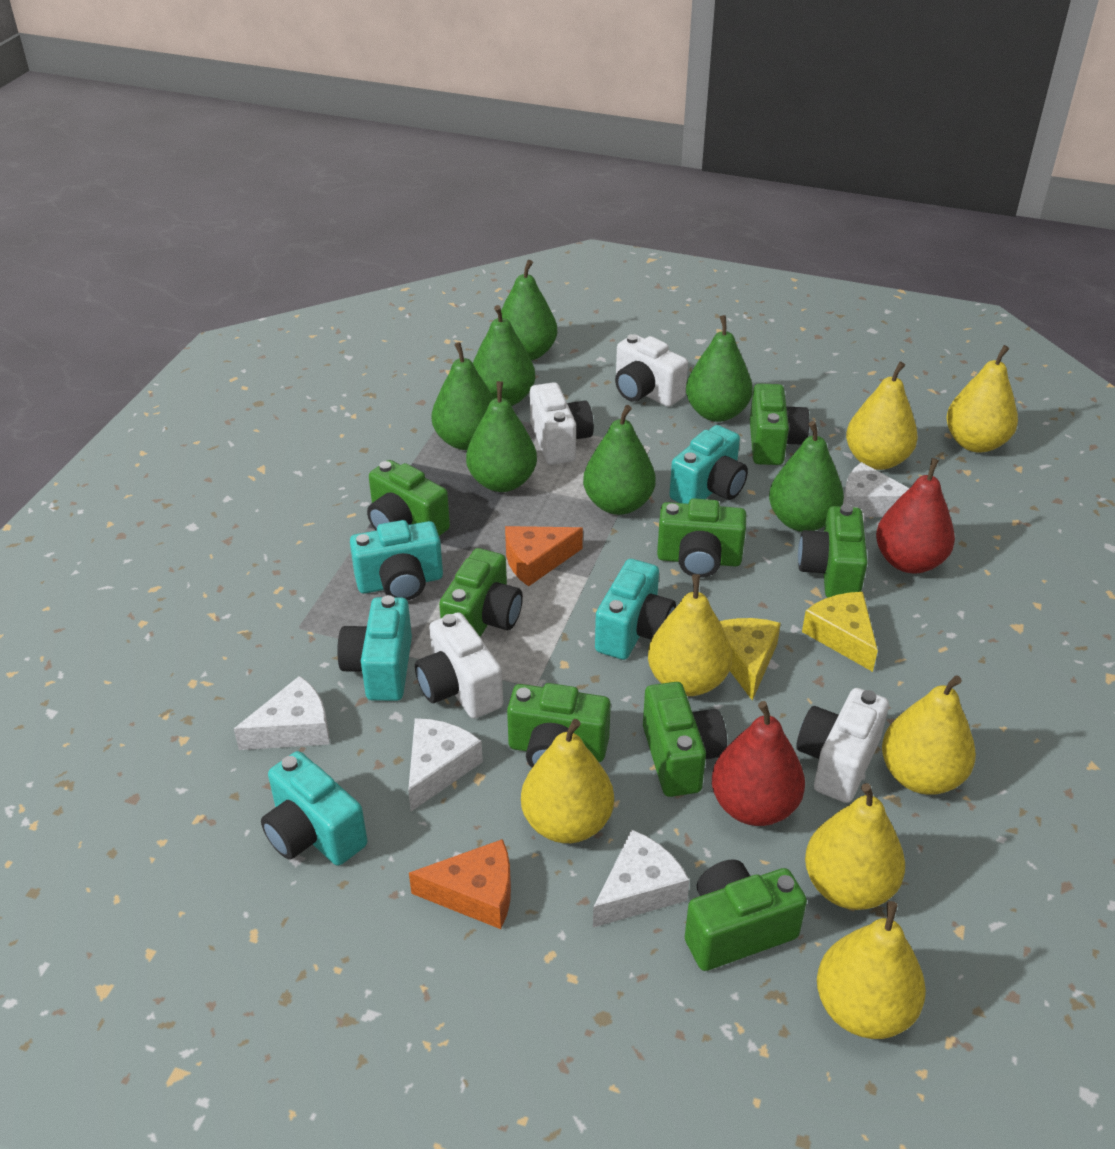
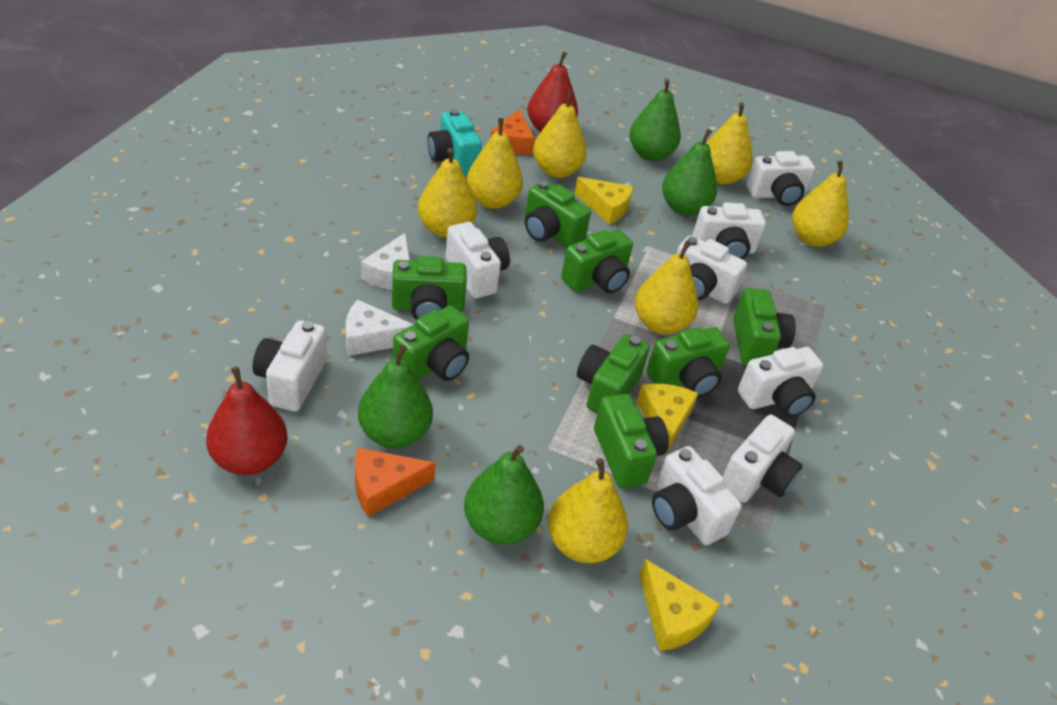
green pear: 7 -> 4
turquoise camera: 5 -> 1
white camera: 4 -> 8
white cheese: 4 -> 2
yellow cheese: 2 -> 3

